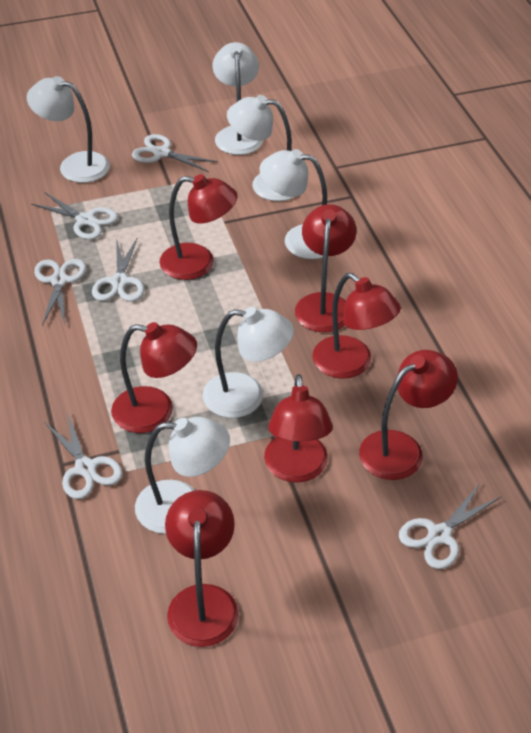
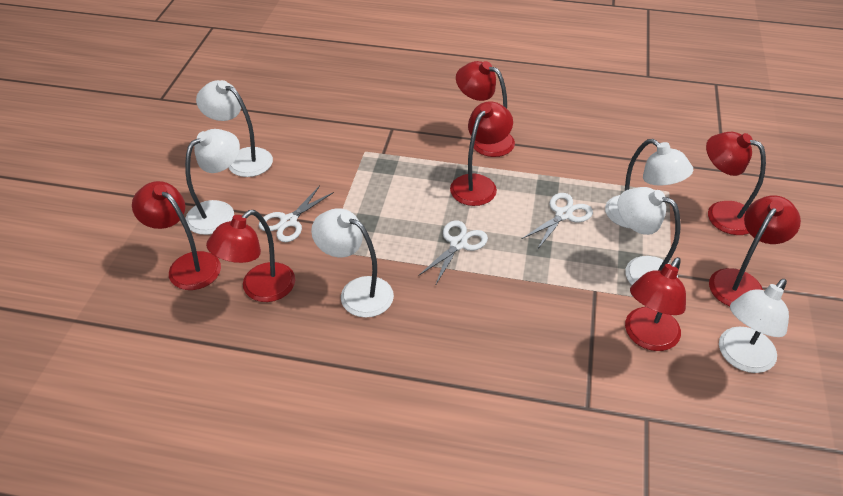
white scissors: 6 -> 3

